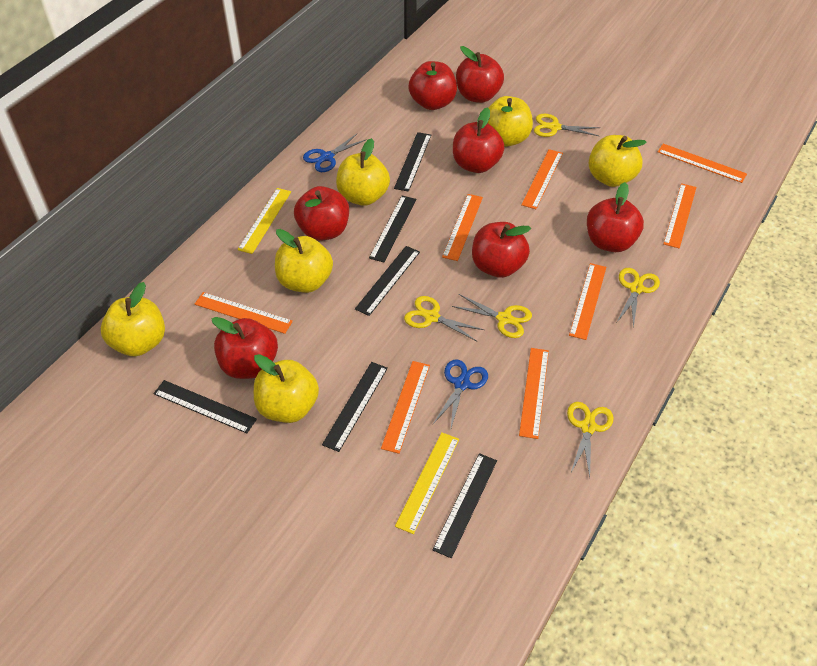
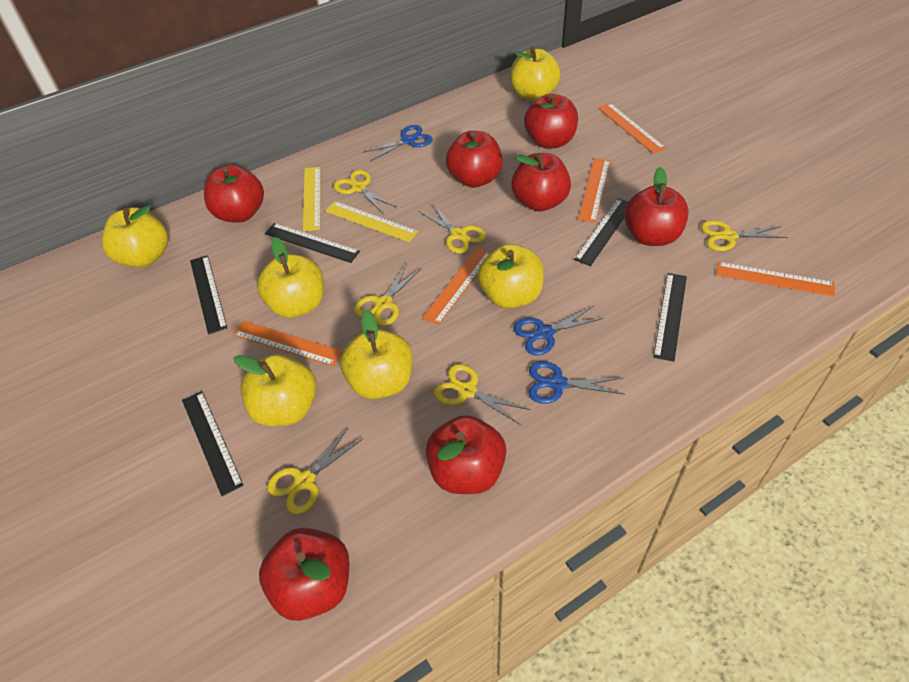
black ruler: 6 -> 5
blue scissors: 2 -> 3
orange ruler: 8 -> 5
yellow scissors: 5 -> 6

